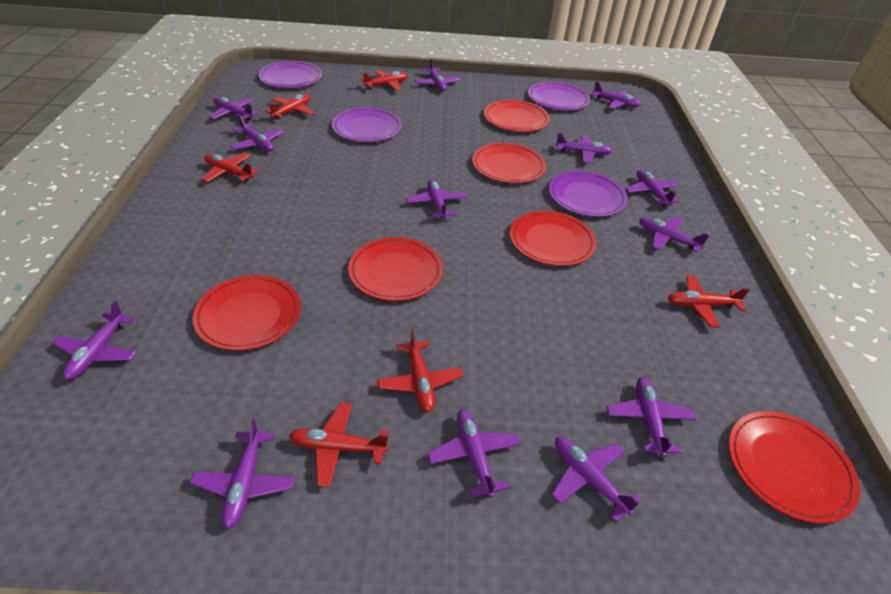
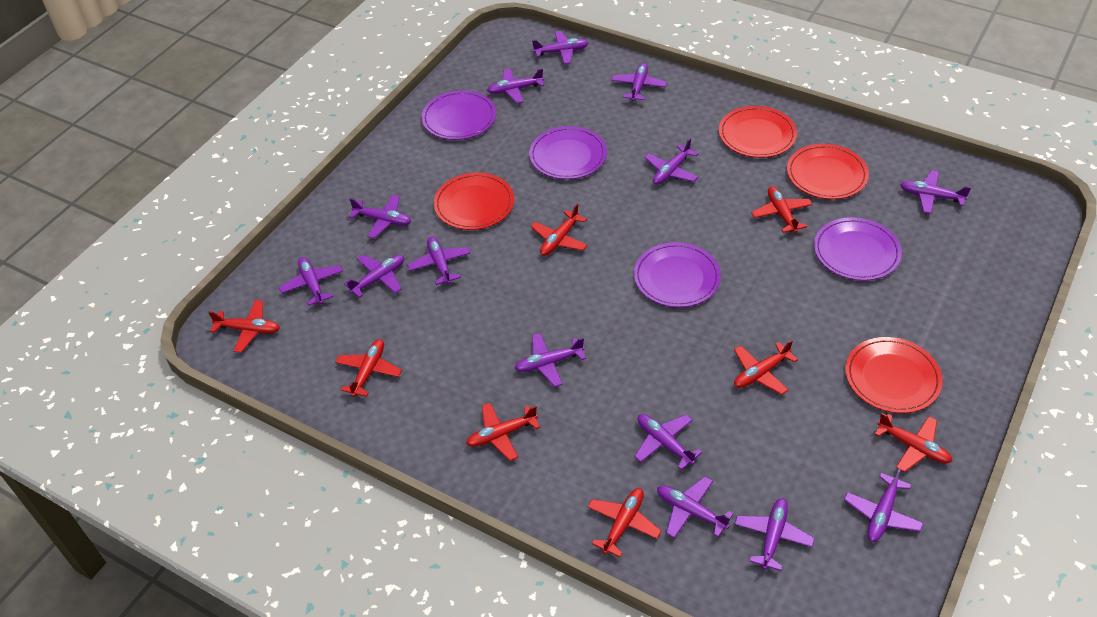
purple plane: 13 -> 14
red plane: 6 -> 8
red plate: 6 -> 4

